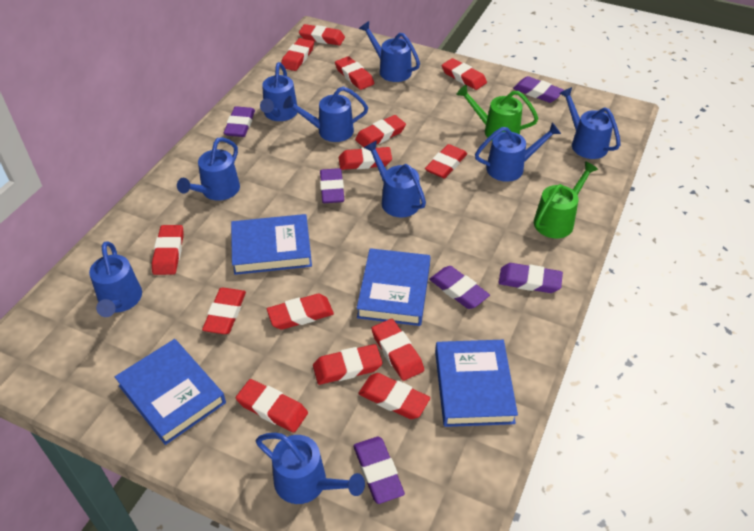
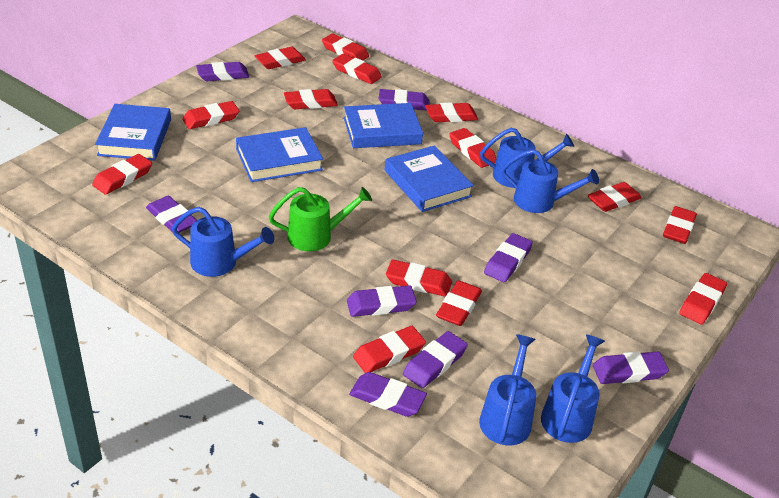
blue watering can: 9 -> 5
green watering can: 2 -> 1
purple eraser: 6 -> 8

